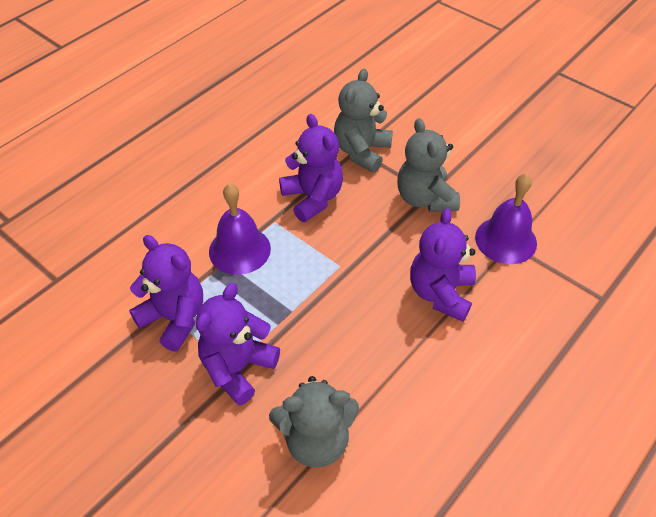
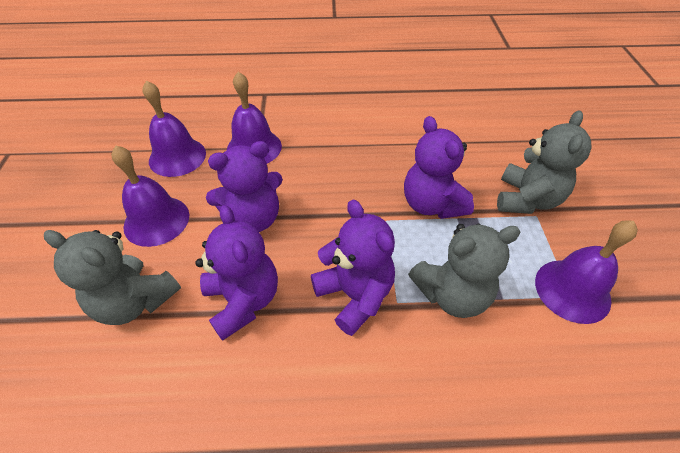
purple bell: 2 -> 4

